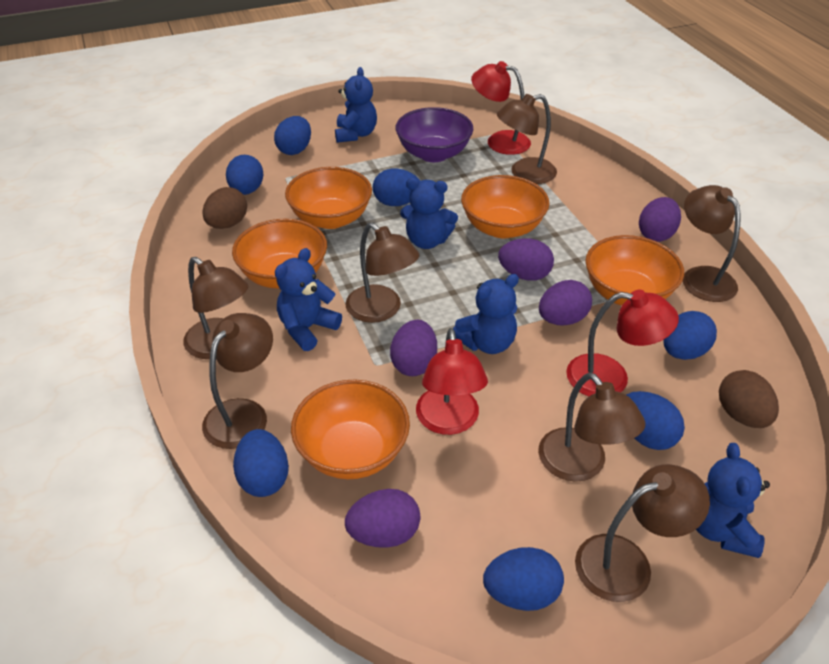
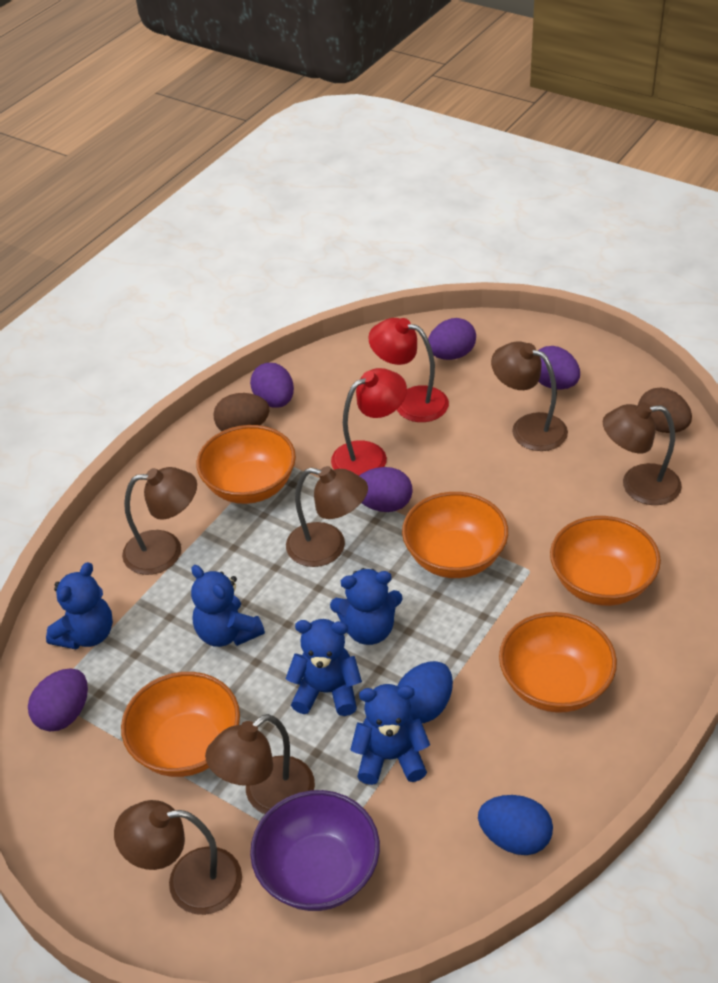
blue egg: 7 -> 2
brown lamp: 7 -> 6
red lamp: 3 -> 2

